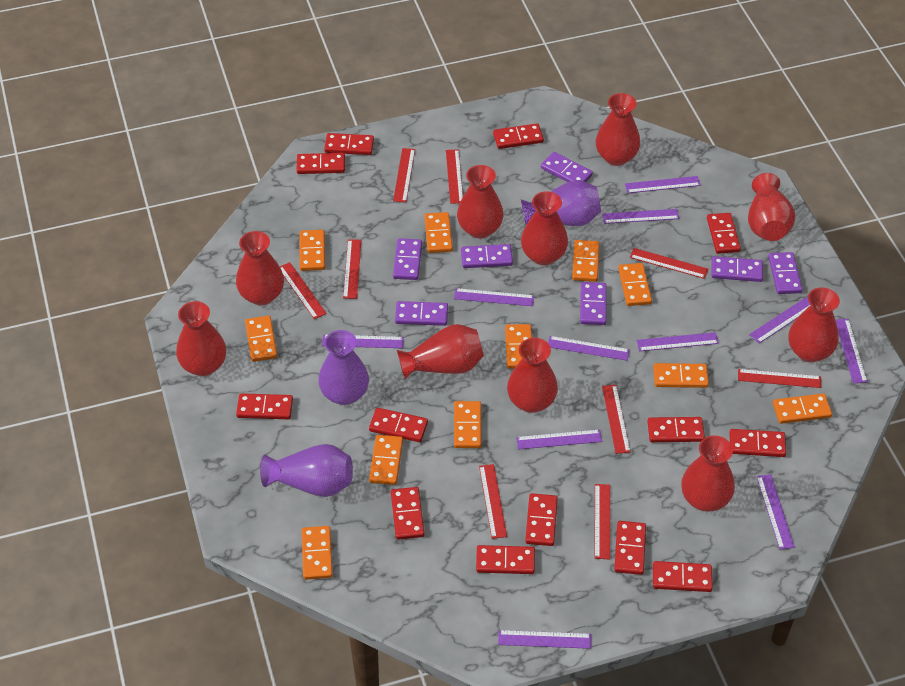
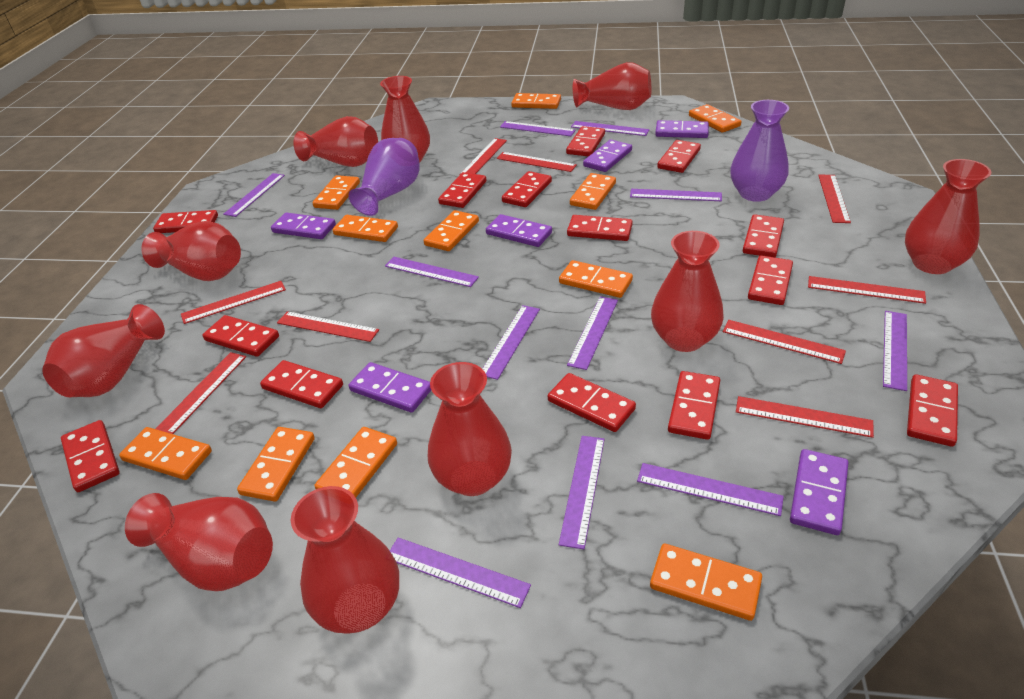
purple domino: 7 -> 6
purple vase: 3 -> 2
red domino: 13 -> 14

